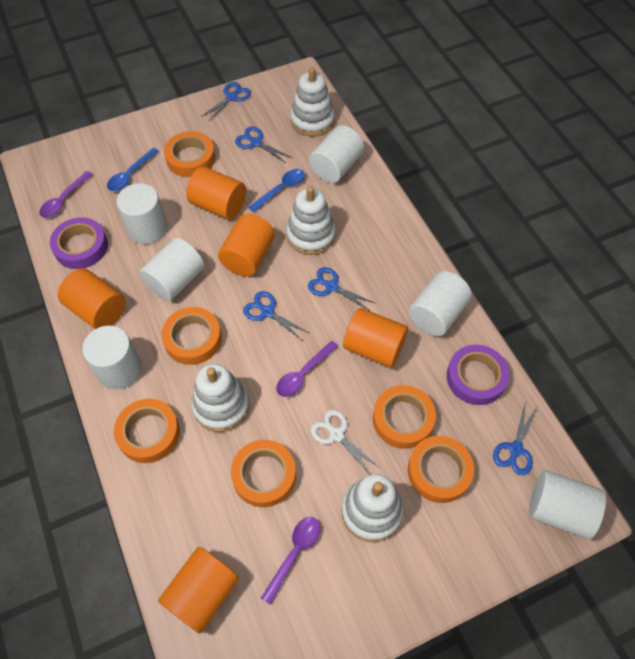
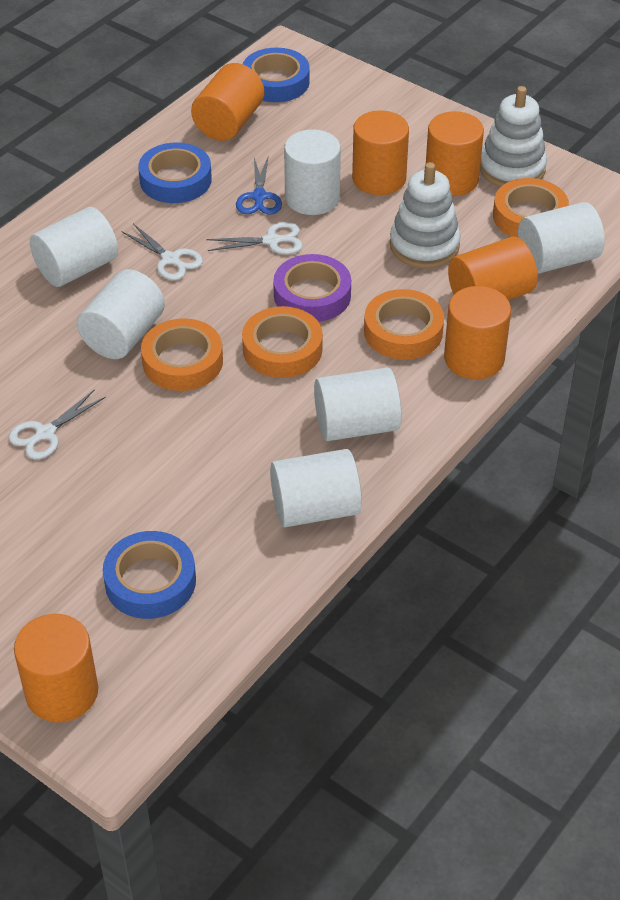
blue scissors: 5 -> 1
blue spoon: 2 -> 0
blue tape: 0 -> 3
orange cylinder: 5 -> 6
orange tape: 6 -> 4
purple spoon: 3 -> 0
purple tape: 2 -> 1
white scissors: 1 -> 3
white stacking toy: 4 -> 2

